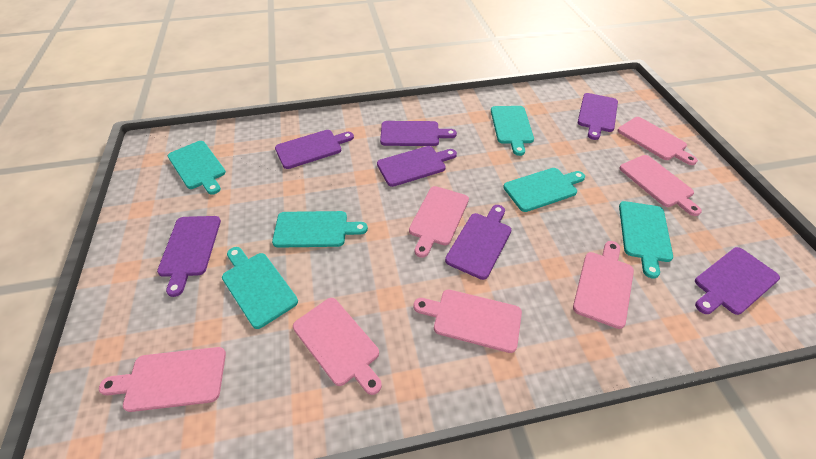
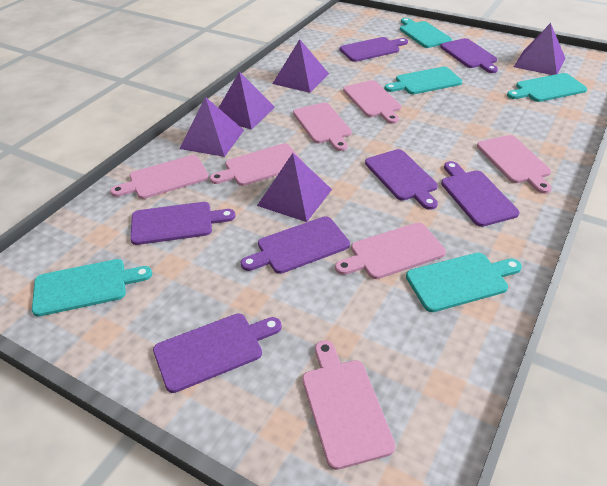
purple pyramid: 0 -> 5
turquoise cutting board: 6 -> 5

